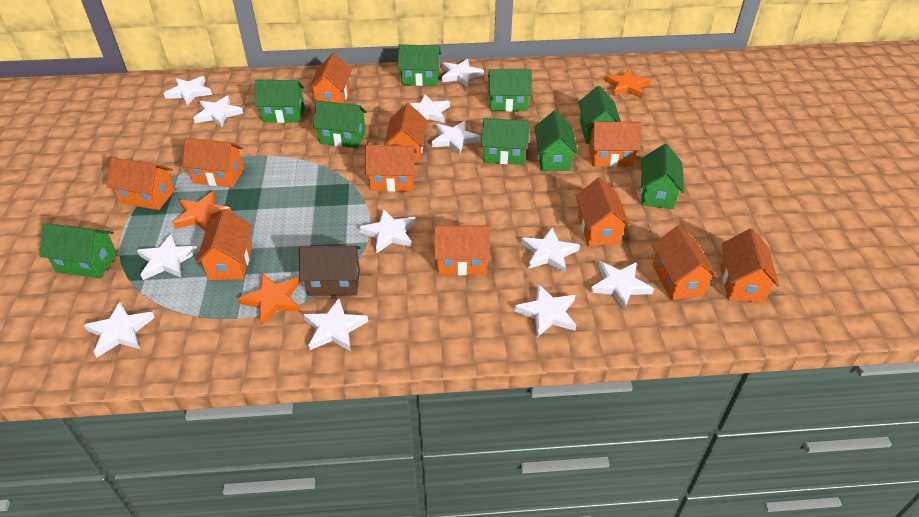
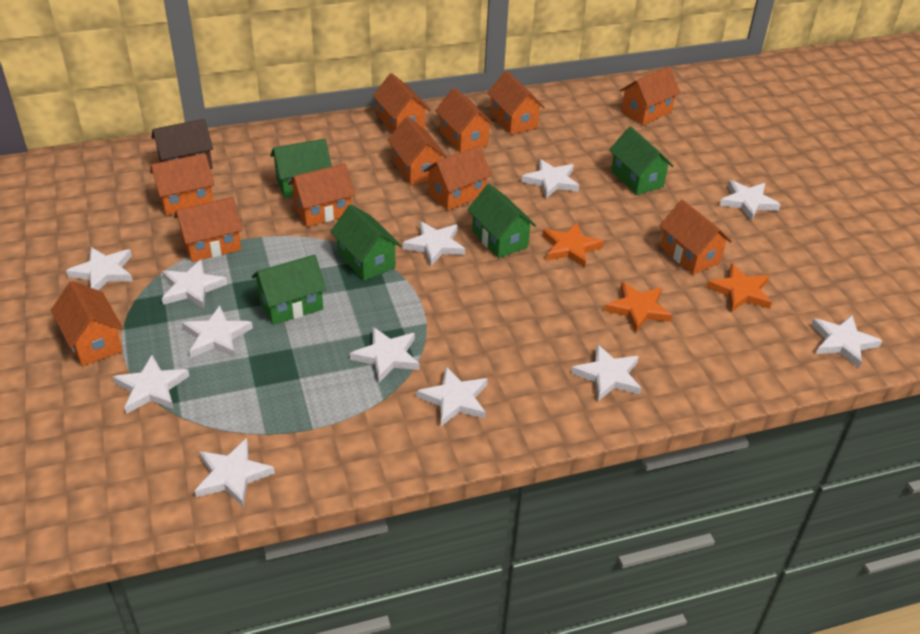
green house: 9 -> 5

